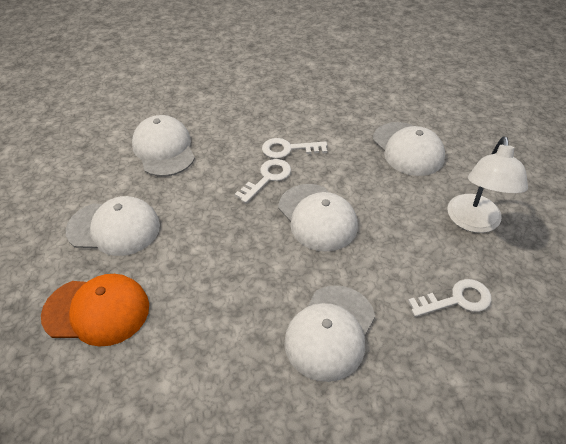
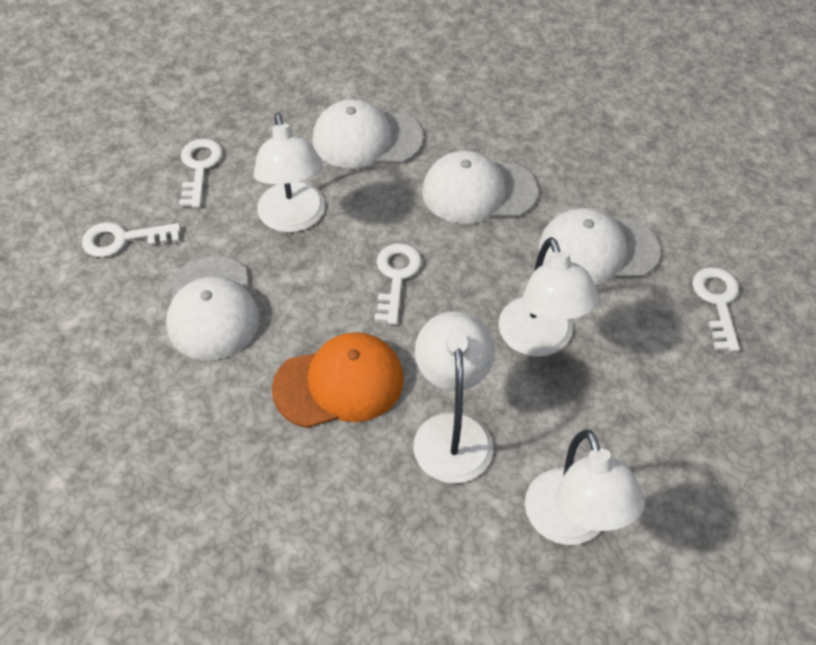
white cap: 5 -> 4
white key: 3 -> 4
white lamp: 1 -> 4

